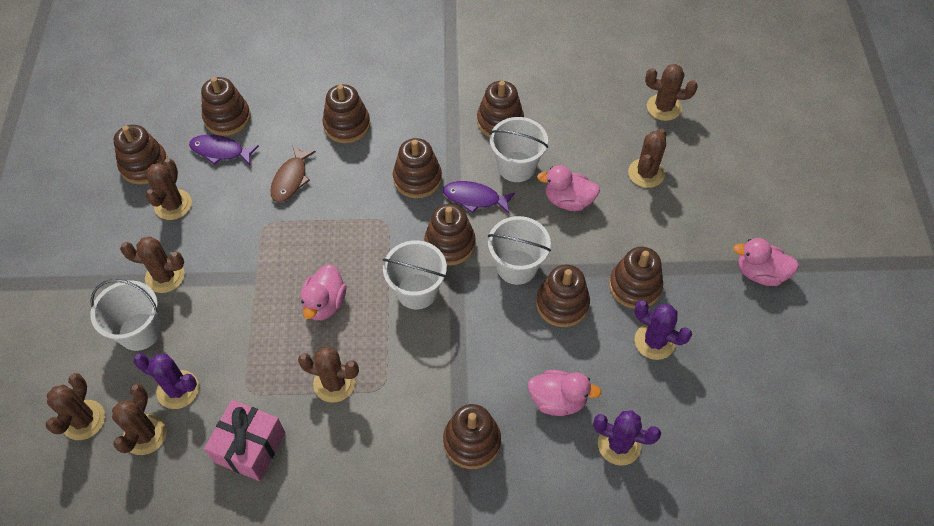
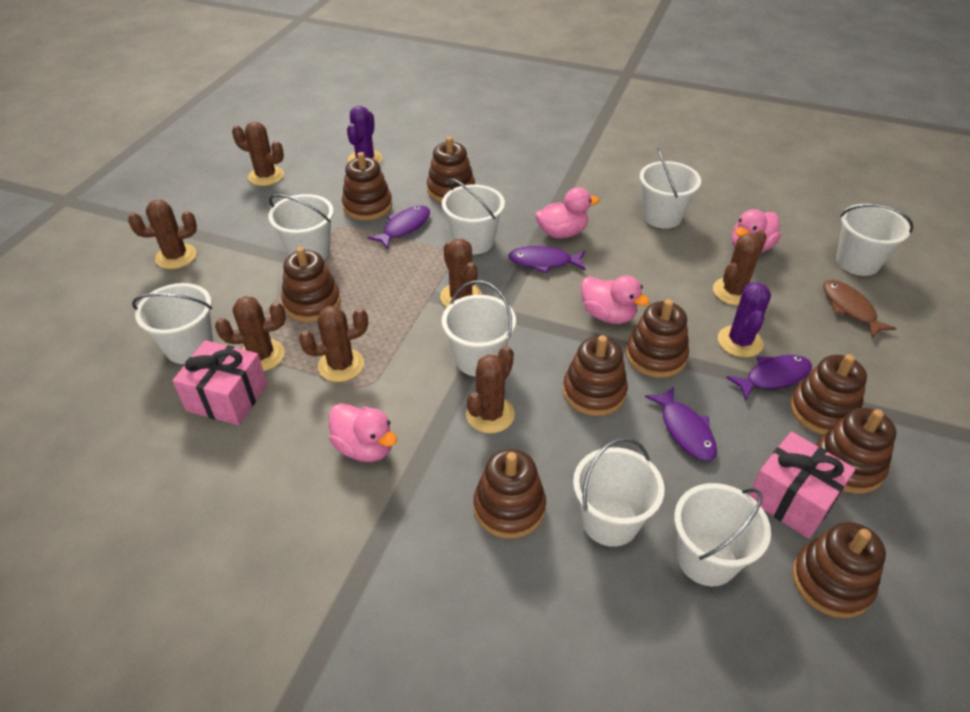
pink gift: 1 -> 2
purple cactus: 3 -> 2
purple fish: 2 -> 4
white bucket: 4 -> 8

